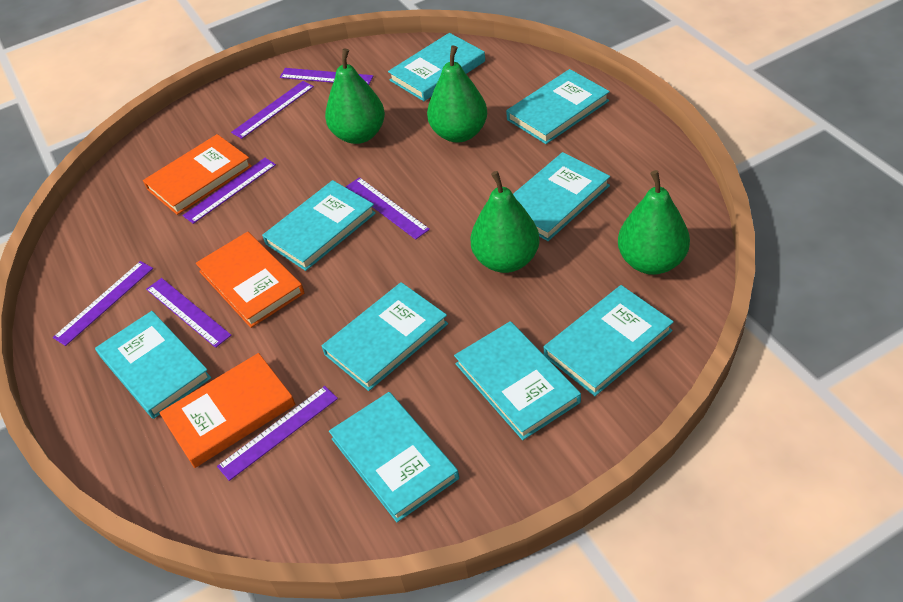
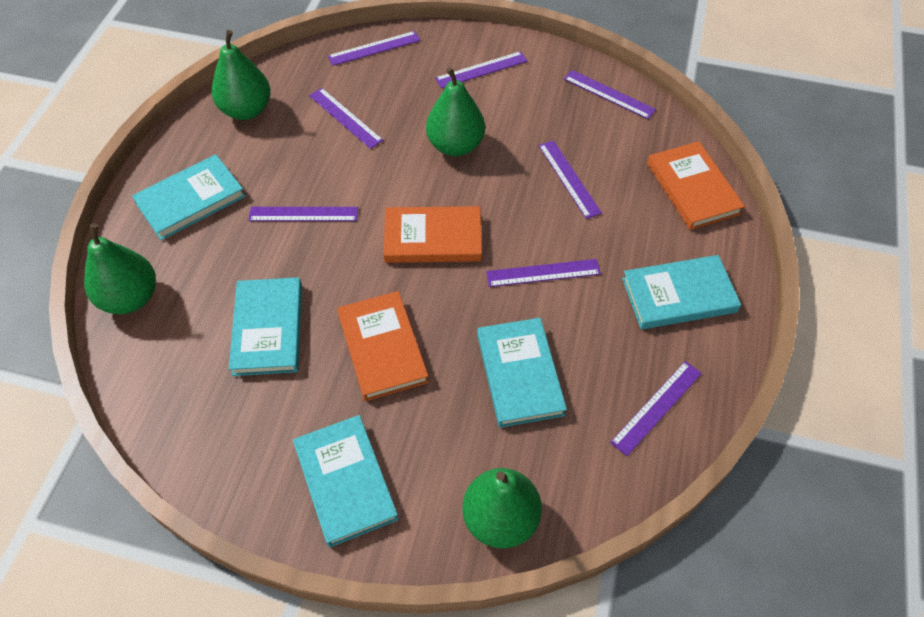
purple ruler: 7 -> 8
turquoise book: 9 -> 5

